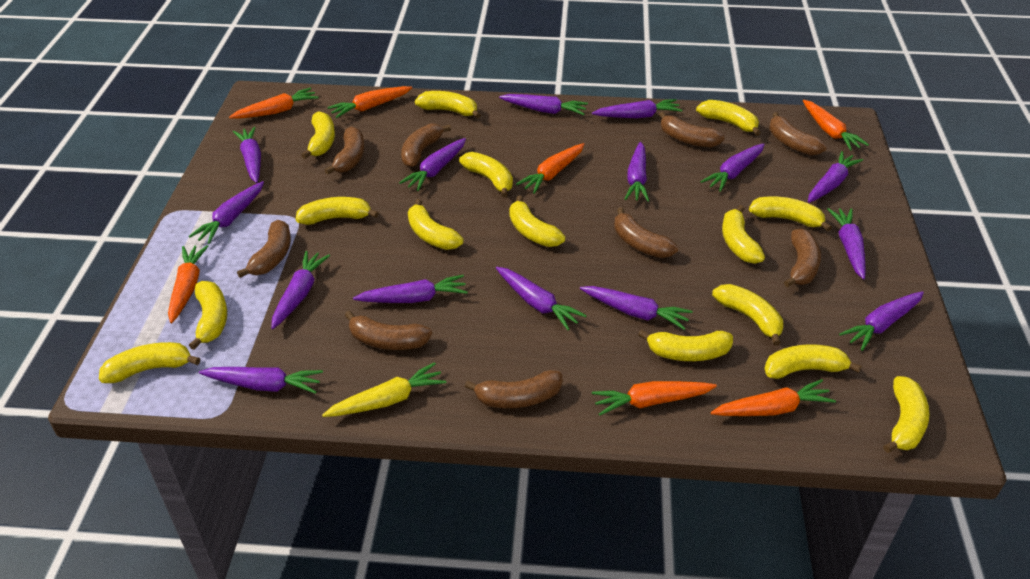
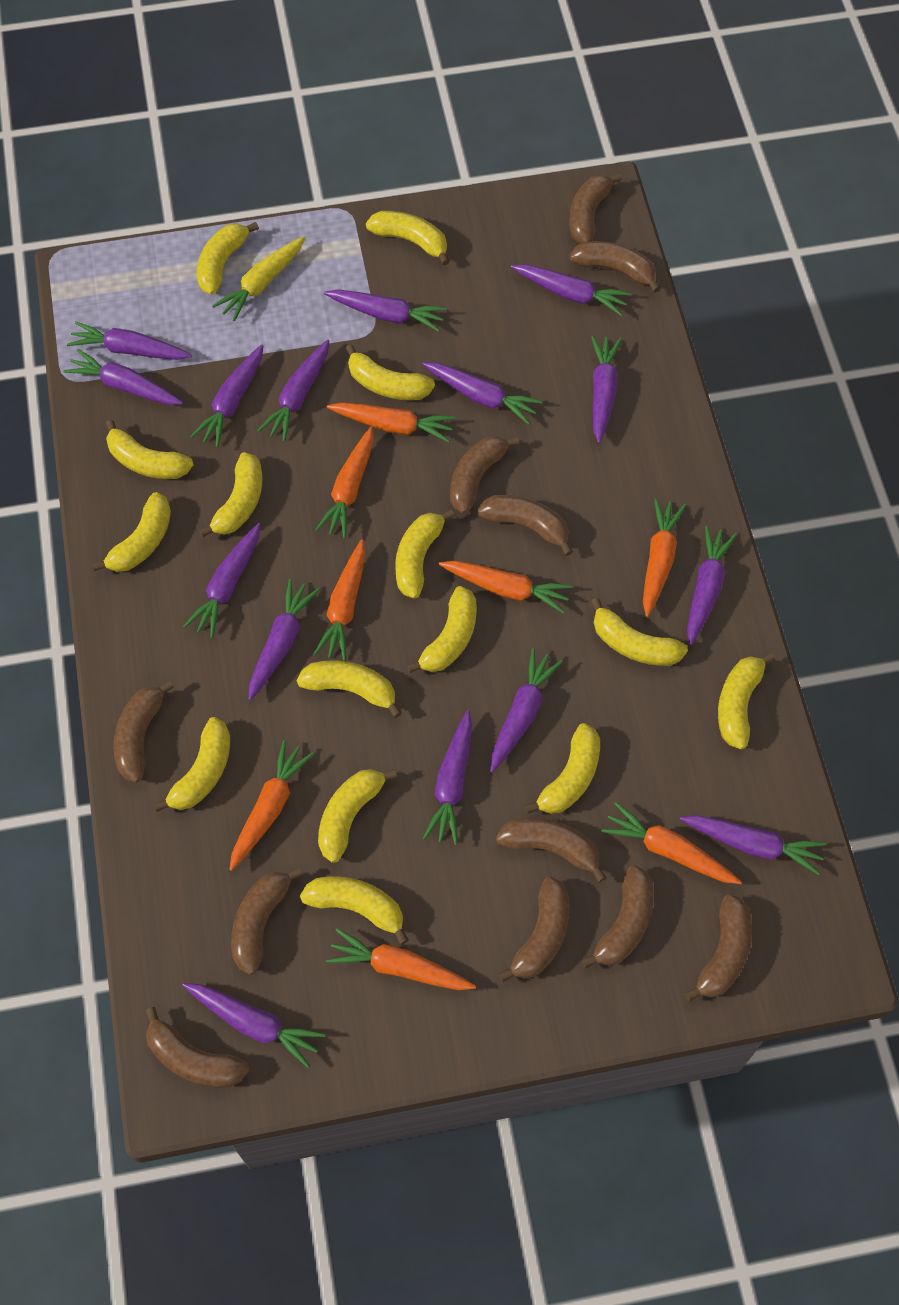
brown banana: 9 -> 11
orange carrot: 7 -> 8

